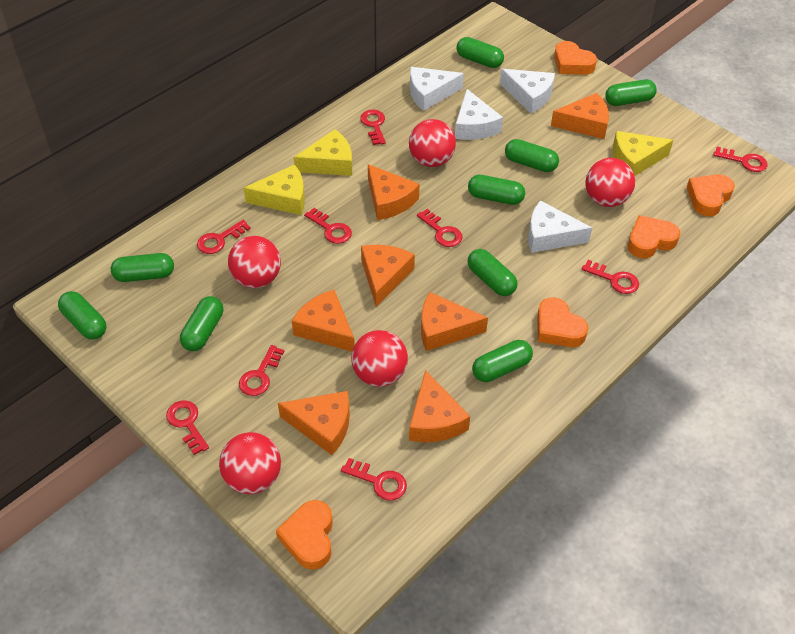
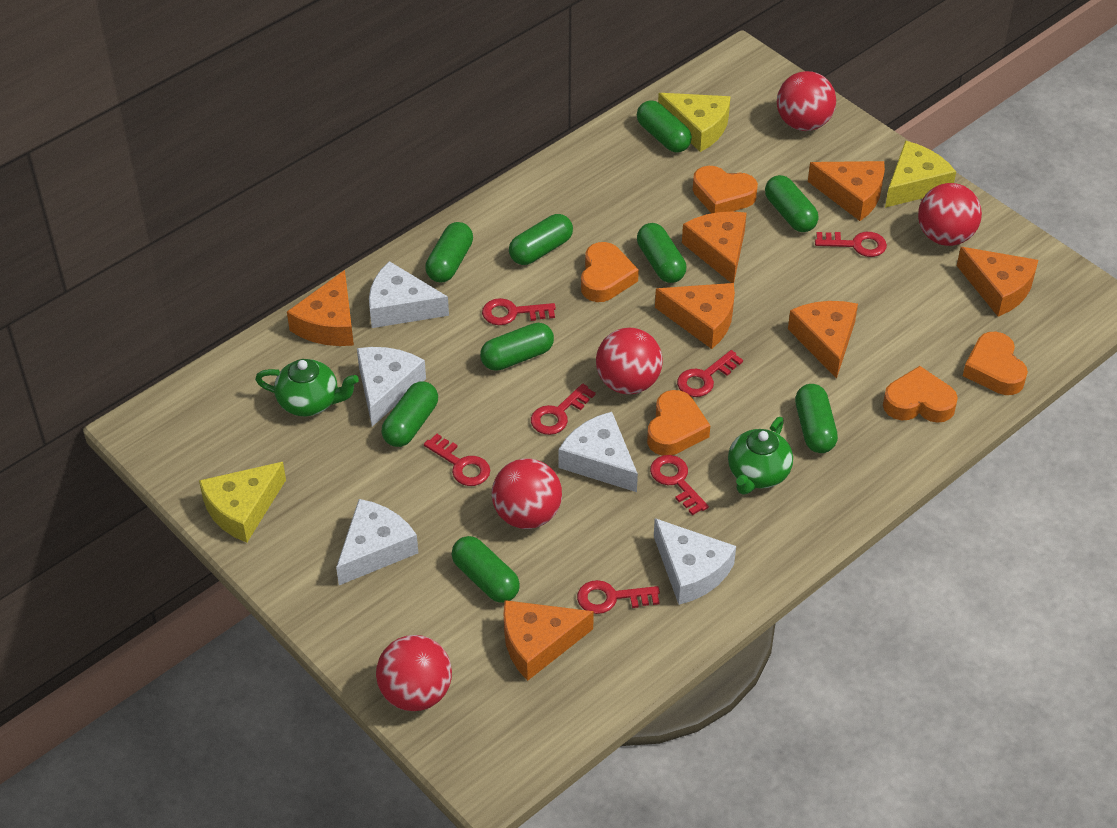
green teapot: 0 -> 2
red key: 9 -> 7
white cheese: 4 -> 5

